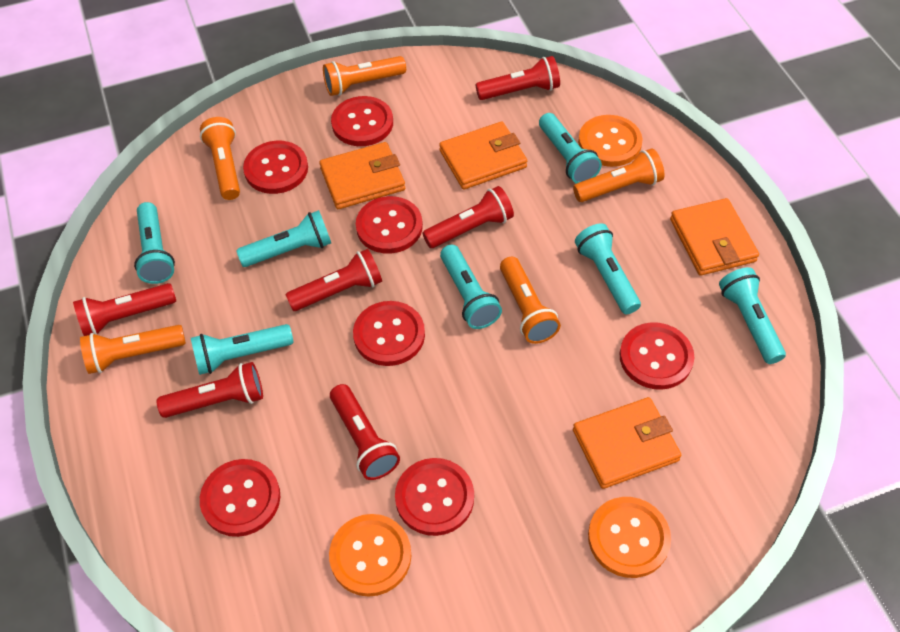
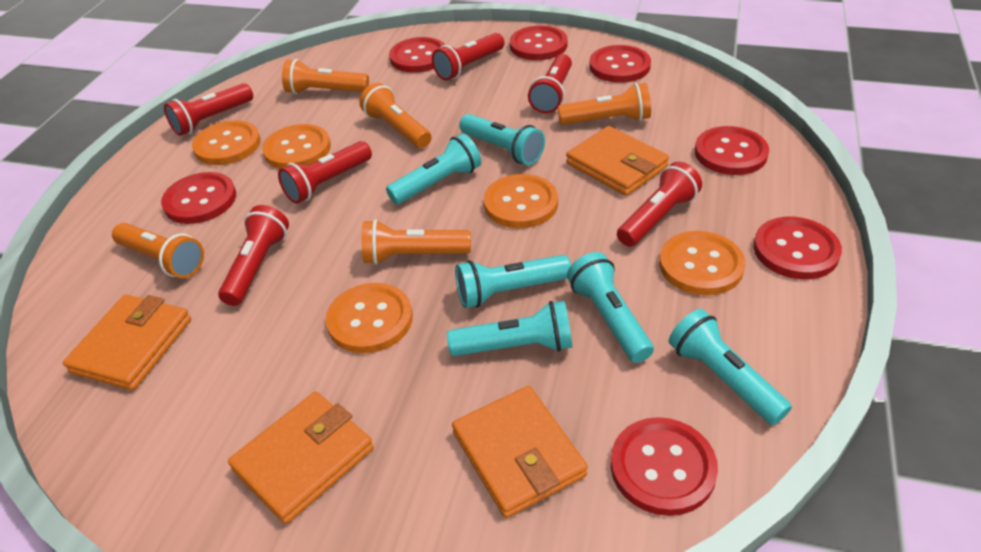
orange button: 3 -> 5
turquoise flashlight: 7 -> 6

